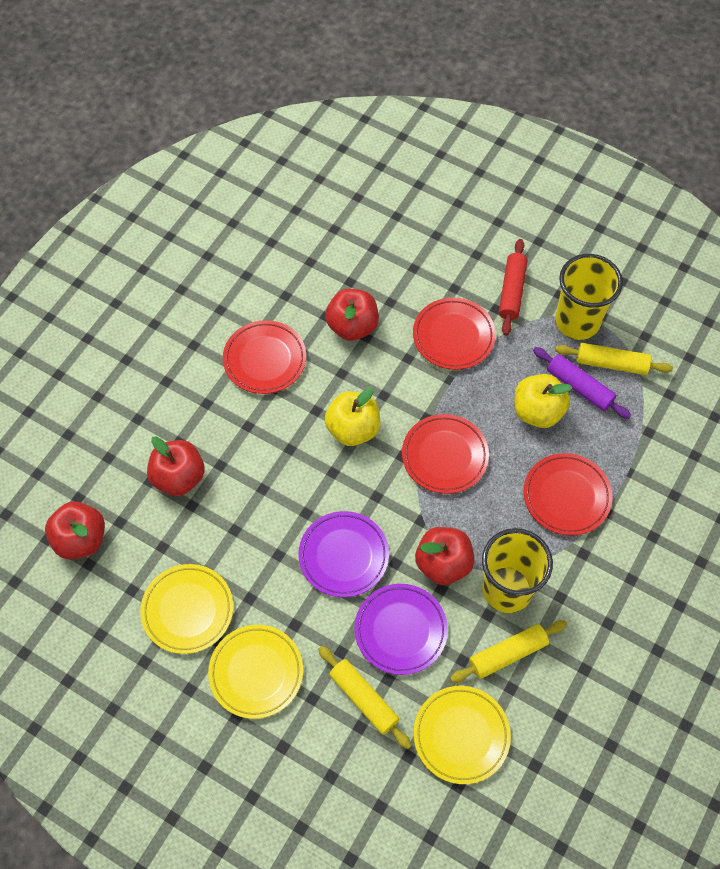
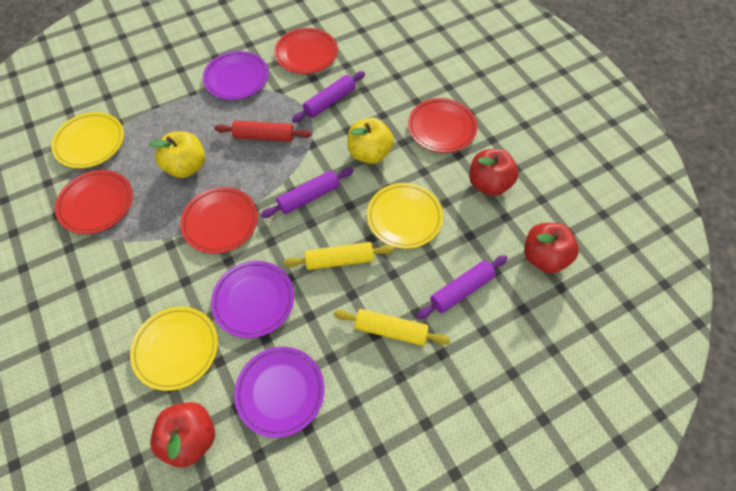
purple plate: 2 -> 3
purple rolling pin: 1 -> 3
red apple: 4 -> 3
yellow cup: 2 -> 0
yellow rolling pin: 3 -> 2

